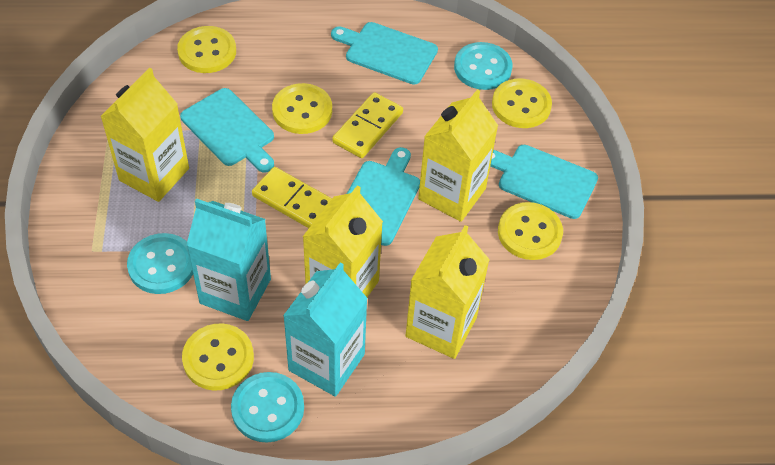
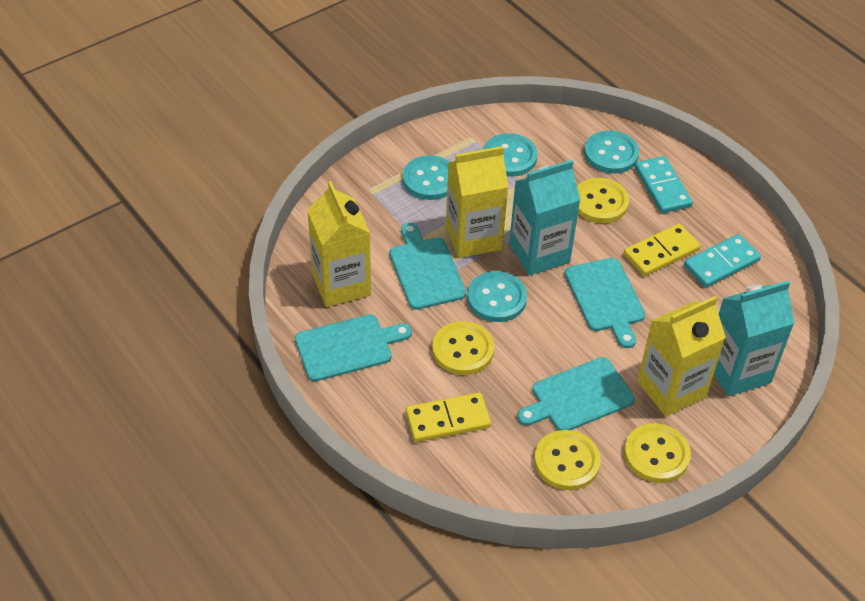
turquoise button: 3 -> 4
turquoise domino: 0 -> 2
yellow button: 5 -> 4
yellow carton: 4 -> 3

